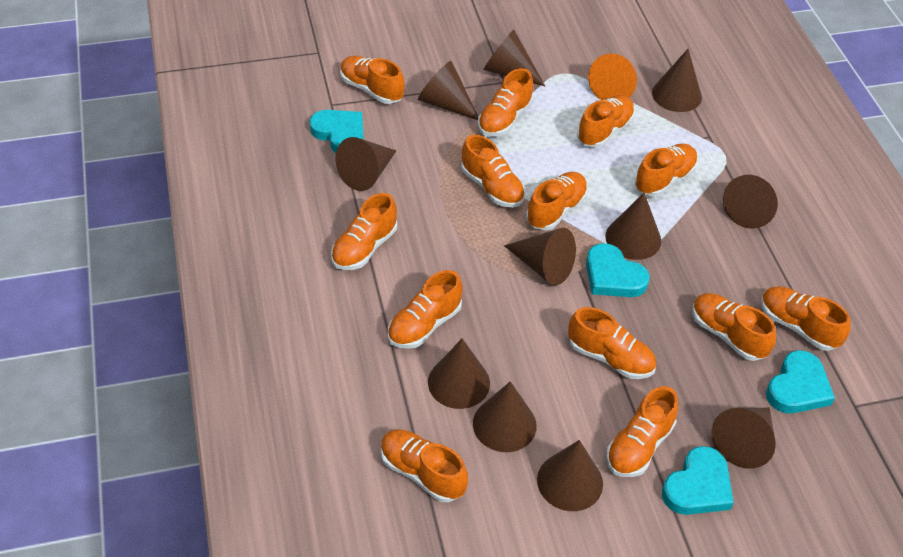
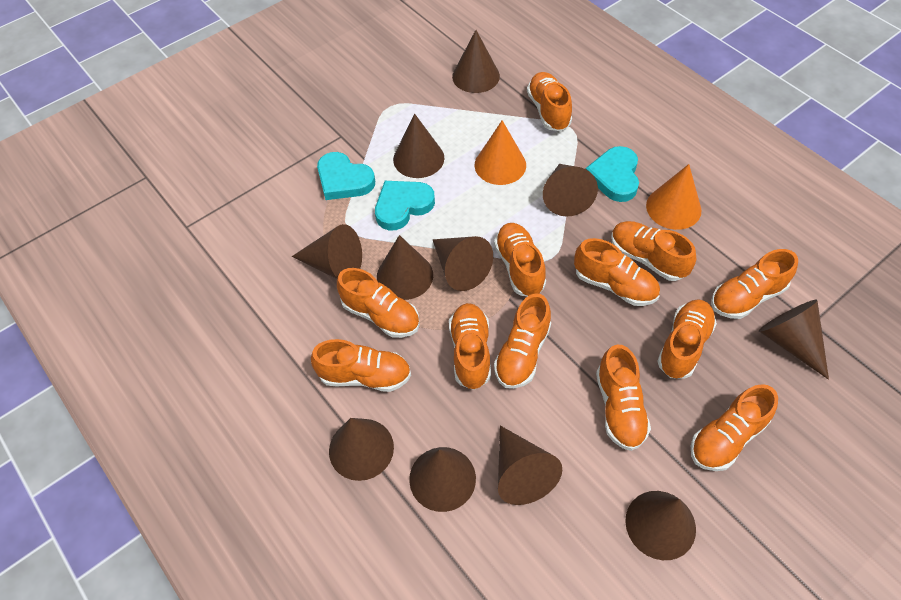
orange cone: 1 -> 2
orange shoe: 13 -> 12
turquoise heart: 4 -> 3

